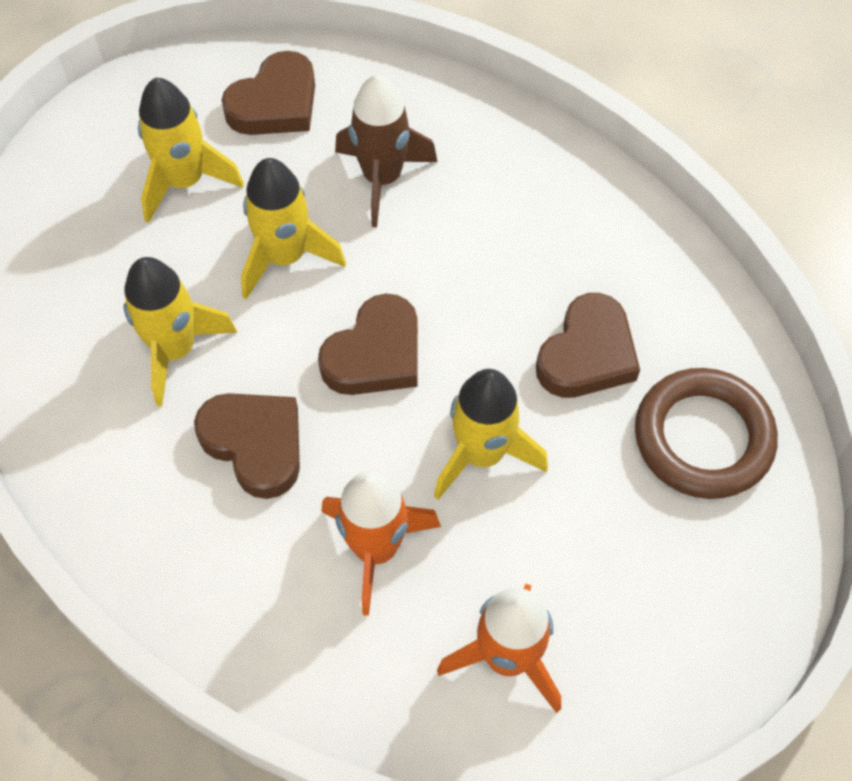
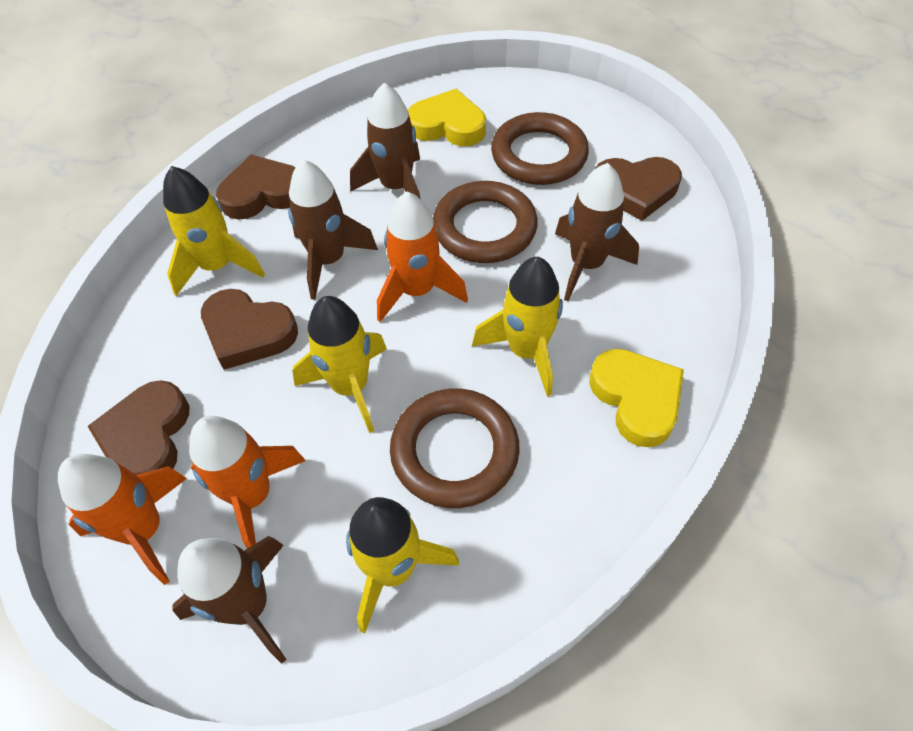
brown ring: 1 -> 3
brown rocket: 1 -> 4
orange rocket: 2 -> 3
yellow heart: 0 -> 2

